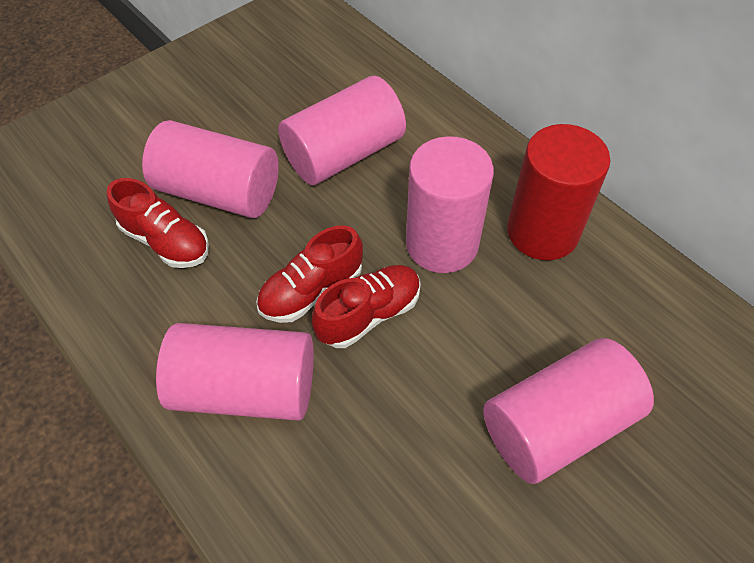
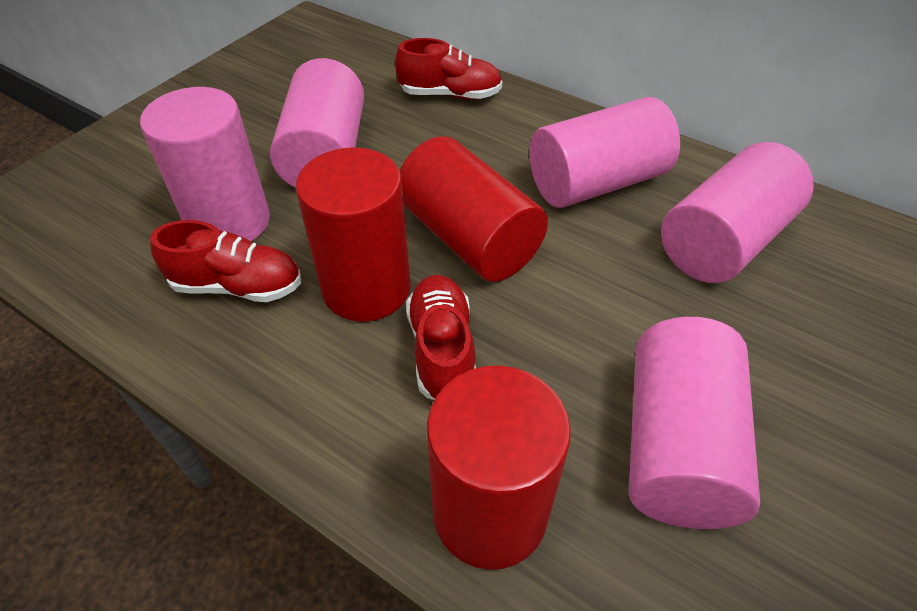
red cylinder: 1 -> 3

